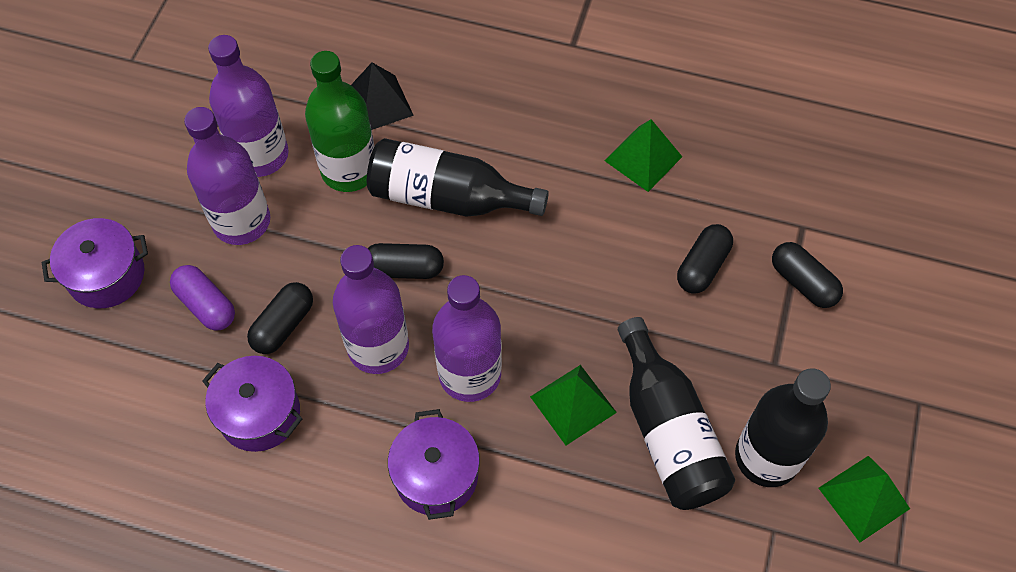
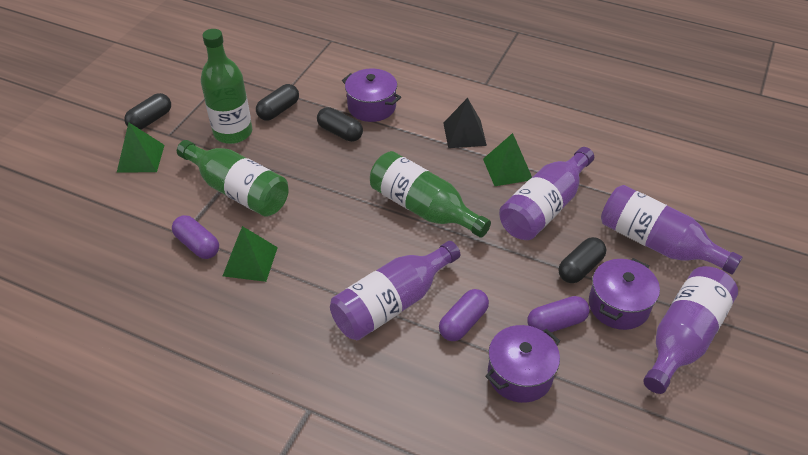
black bottle: 3 -> 0
green bottle: 1 -> 3
purple capsule: 1 -> 3

